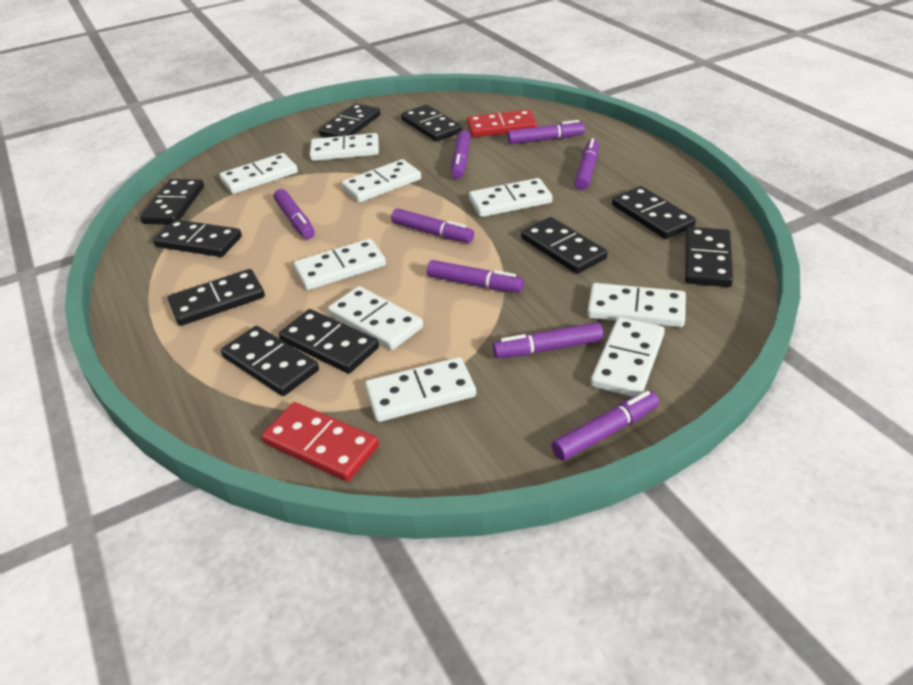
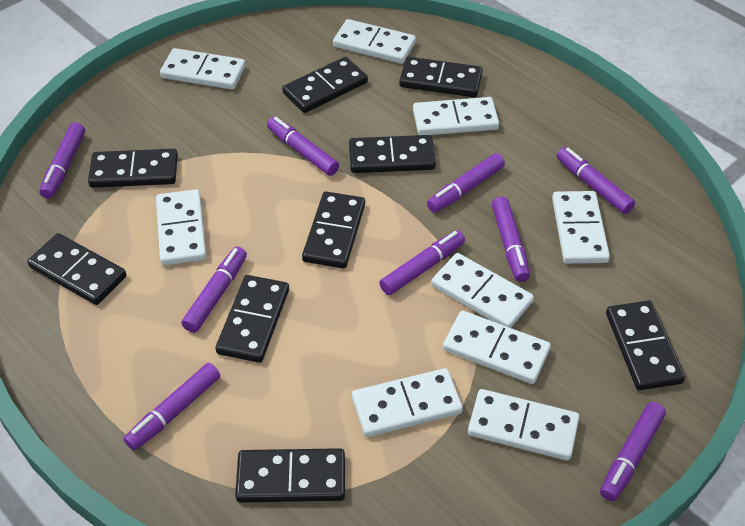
black domino: 10 -> 9
purple marker: 8 -> 9
red domino: 2 -> 0

